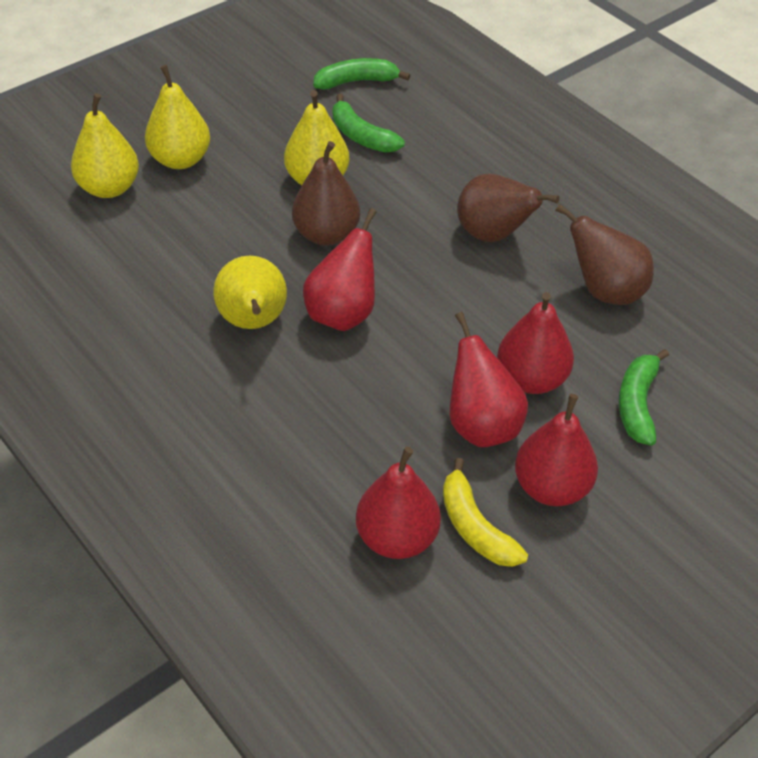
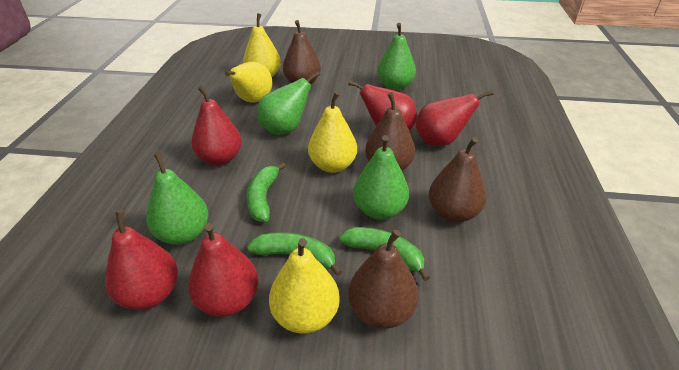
brown pear: 3 -> 4
green pear: 0 -> 4
yellow banana: 1 -> 0

